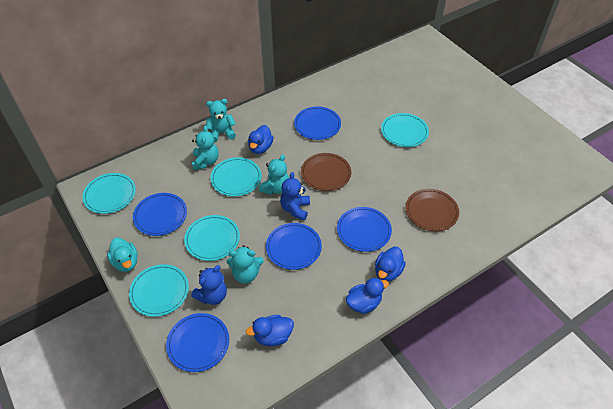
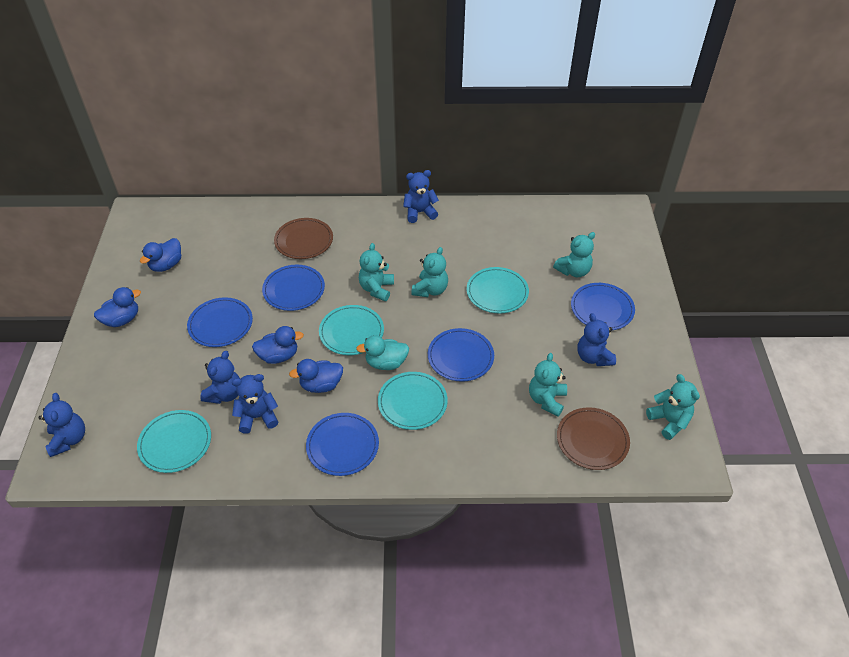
blue teddy bear: 2 -> 5
turquoise plate: 5 -> 4
turquoise teddy bear: 4 -> 5

